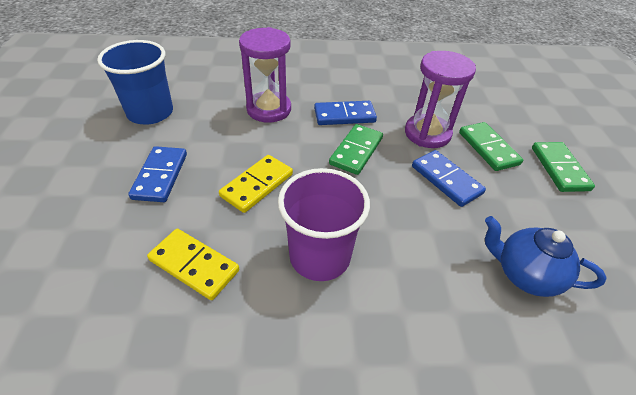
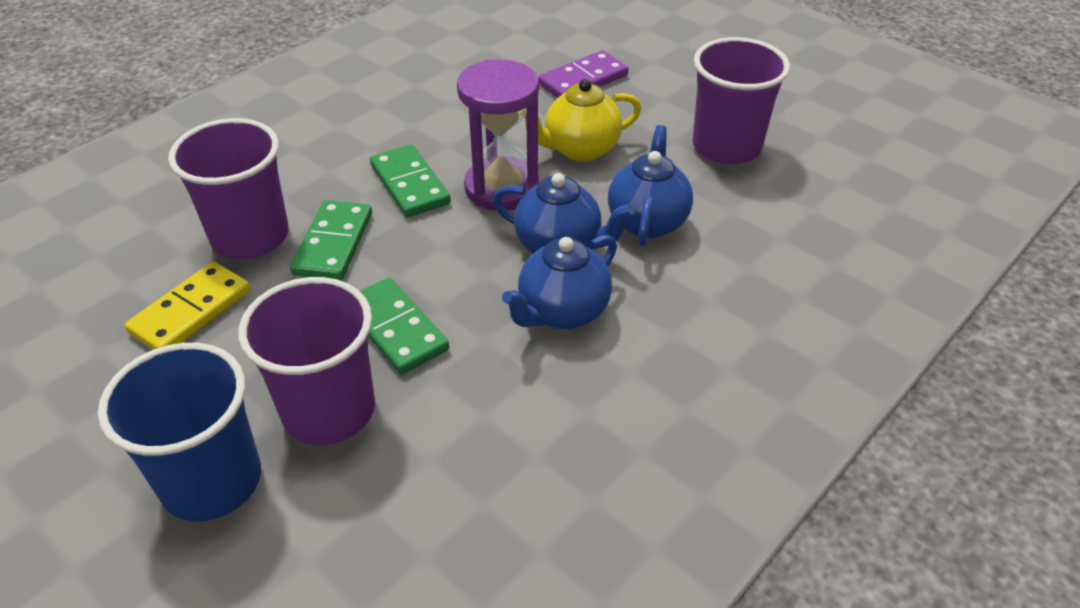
blue domino: 3 -> 0
blue teapot: 1 -> 3
purple cup: 1 -> 3
purple domino: 0 -> 1
purple hourglass: 2 -> 1
yellow domino: 2 -> 1
yellow teapot: 0 -> 1

